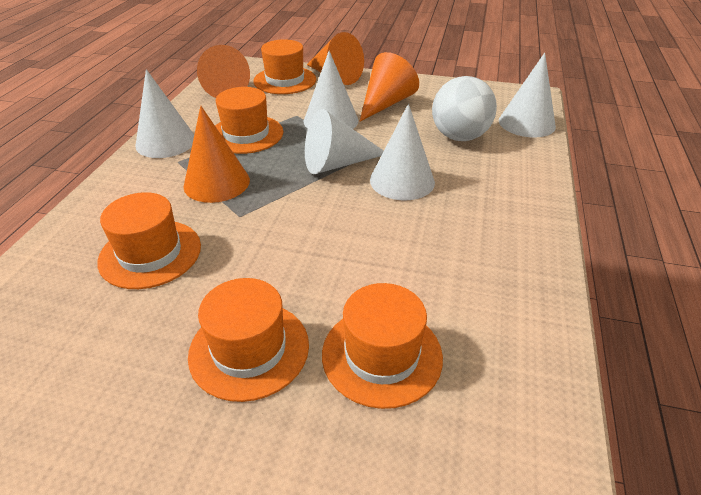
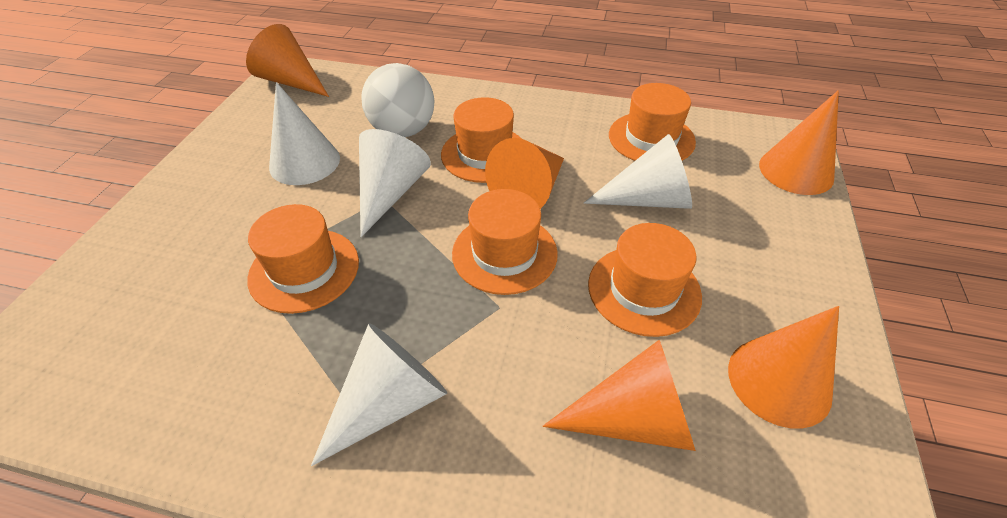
orange cone: 4 -> 5
white cone: 5 -> 4

